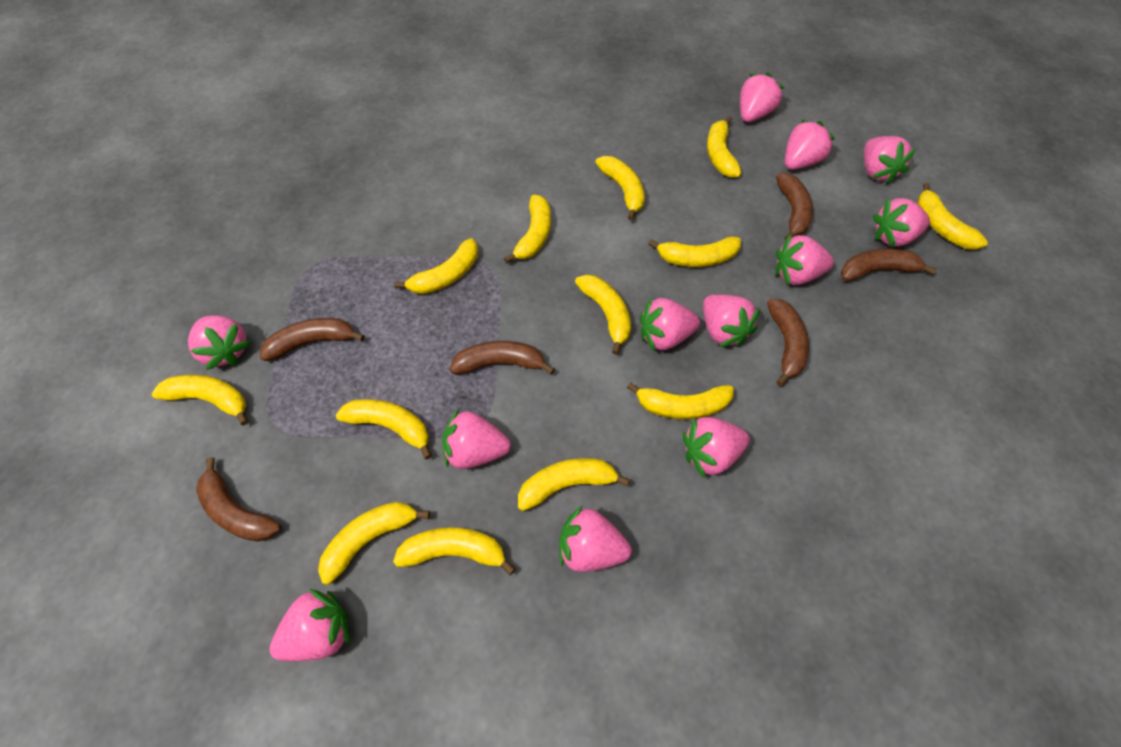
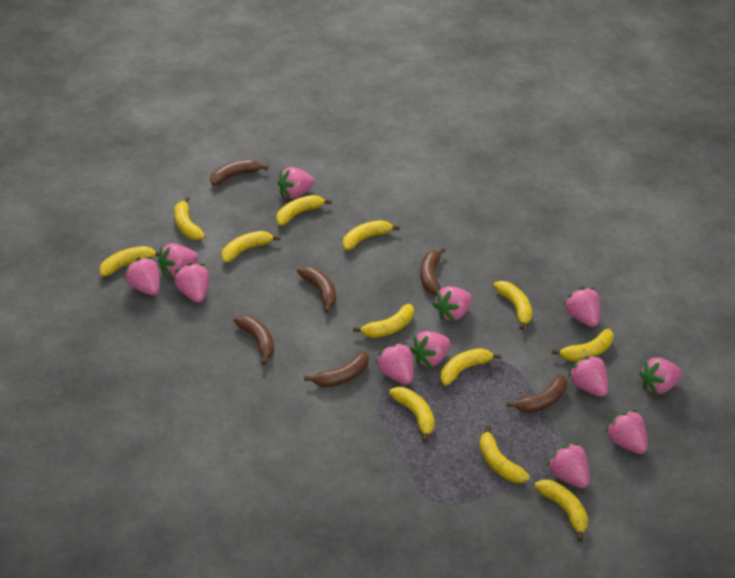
yellow banana: 13 -> 12

